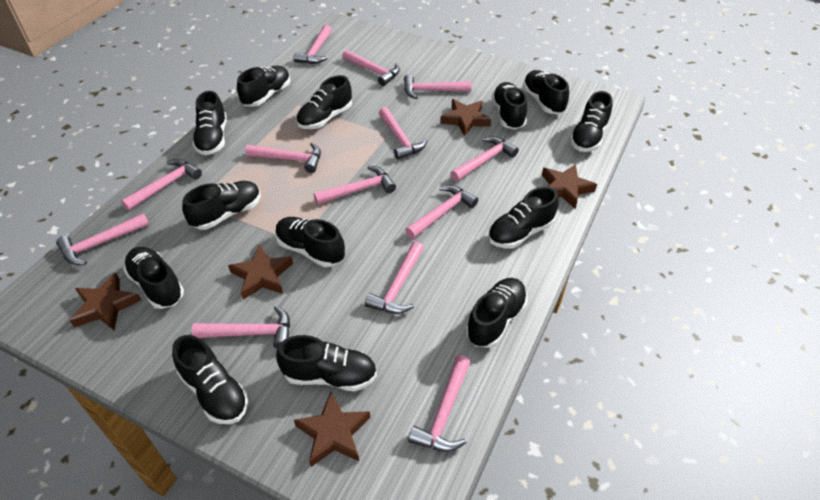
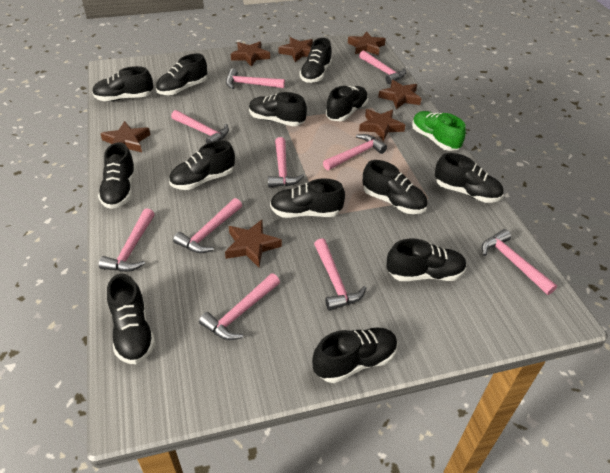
brown star: 5 -> 7
green shoe: 0 -> 1
pink hammer: 13 -> 10

